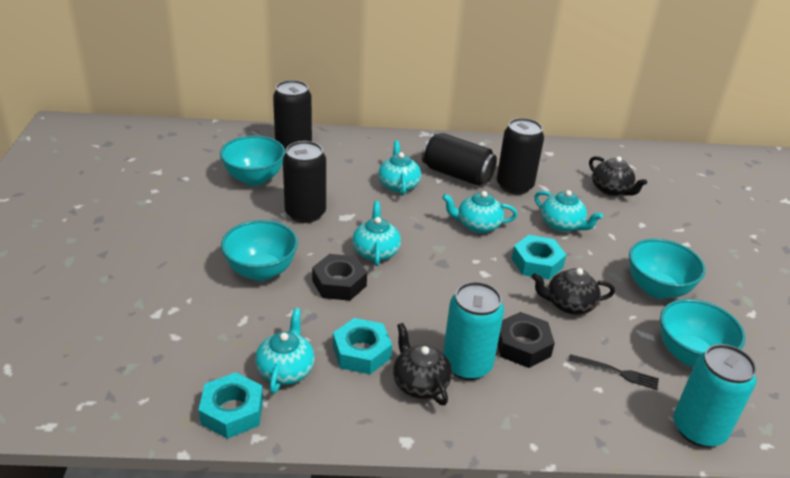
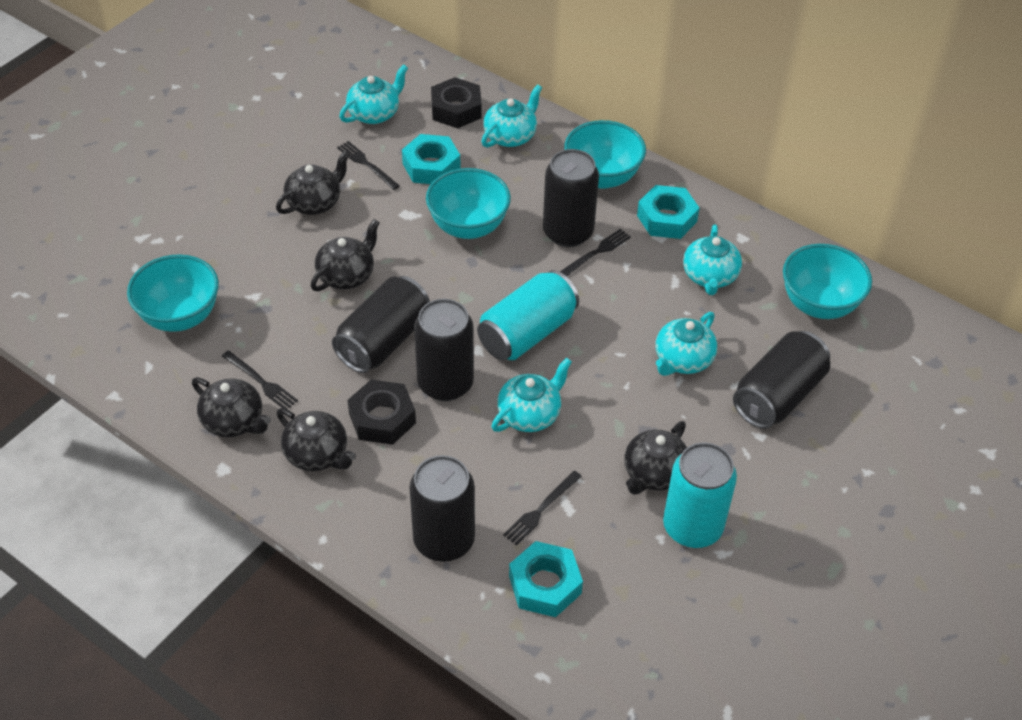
black can: 4 -> 5
black fork: 1 -> 4
black teapot: 3 -> 5

